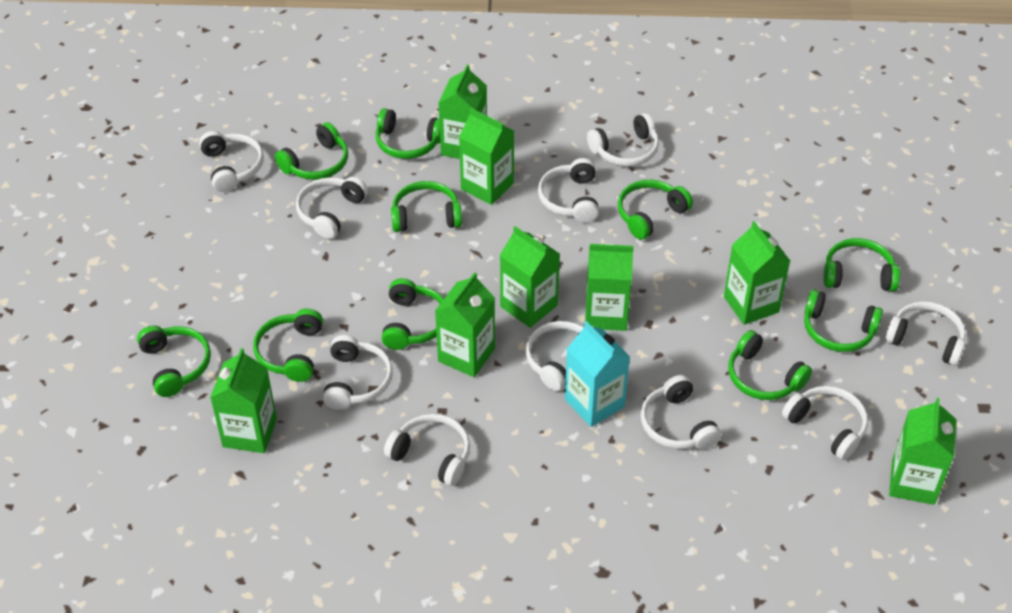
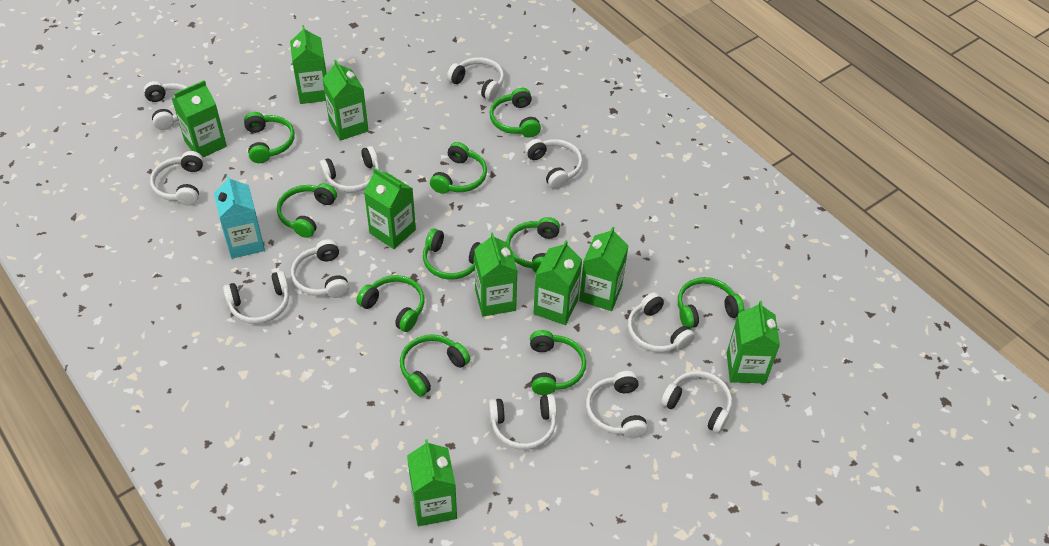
green carton: 8 -> 9
white headphones: 10 -> 11

